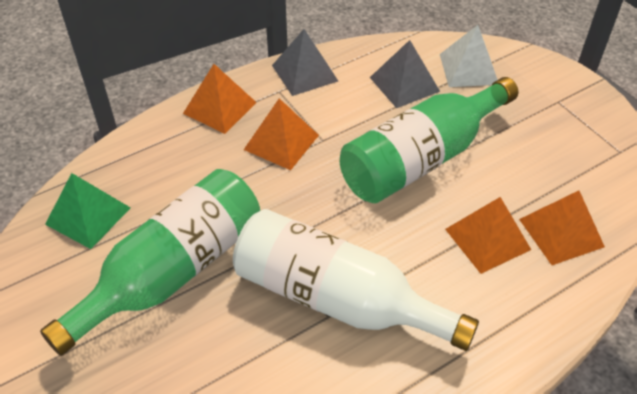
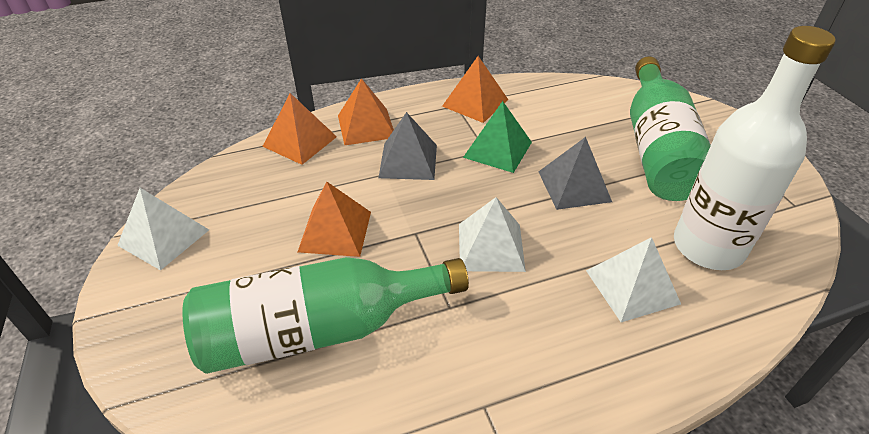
white pyramid: 1 -> 3

